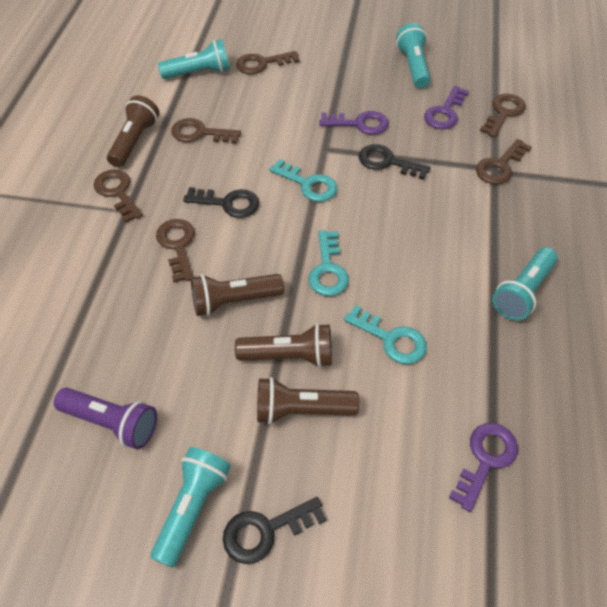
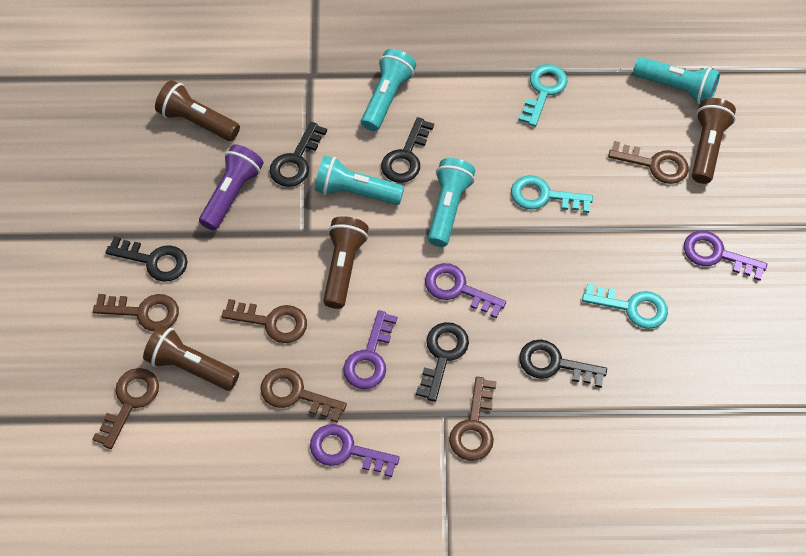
black key: 3 -> 5
purple key: 3 -> 4

